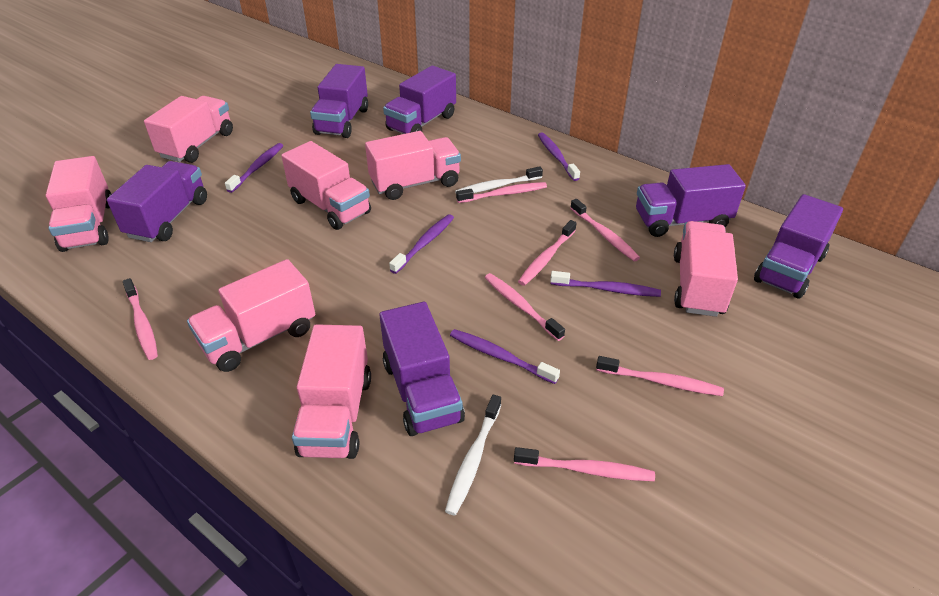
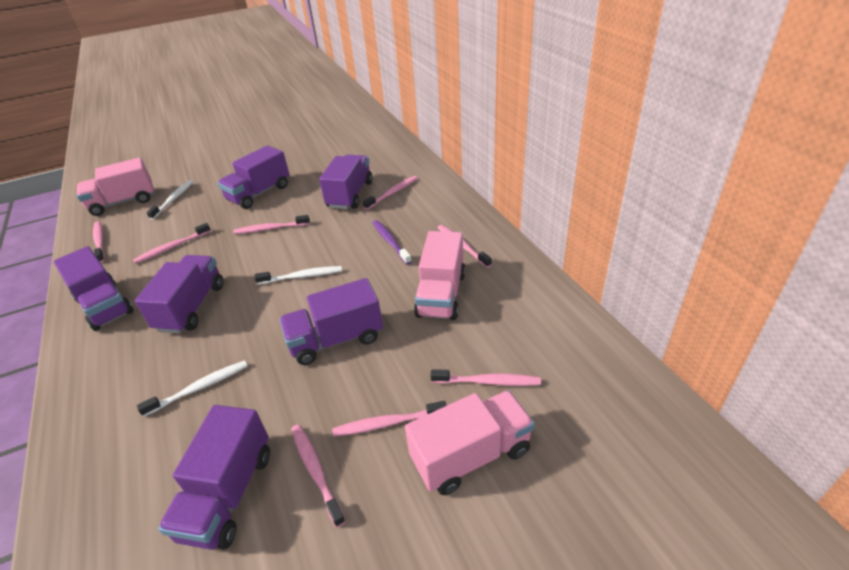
pink toothbrush: 7 -> 8
pink truck: 7 -> 3
purple toothbrush: 5 -> 1
white toothbrush: 2 -> 3

